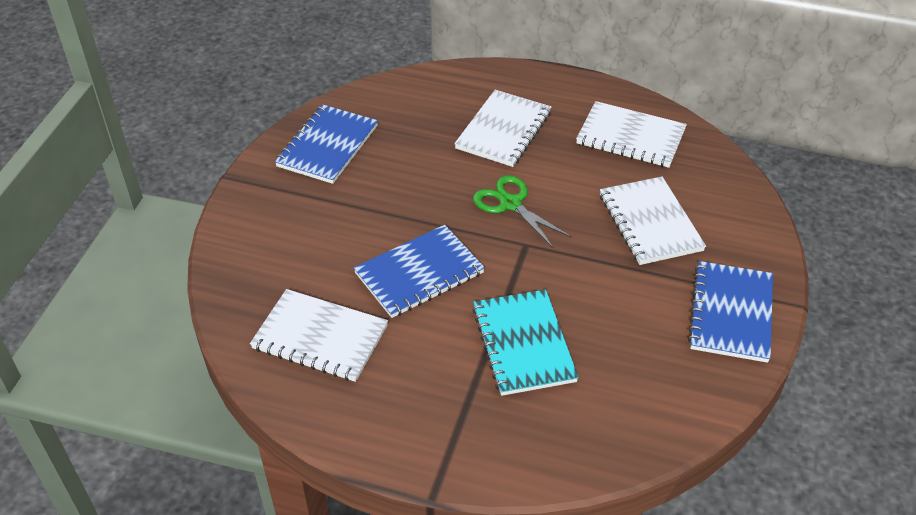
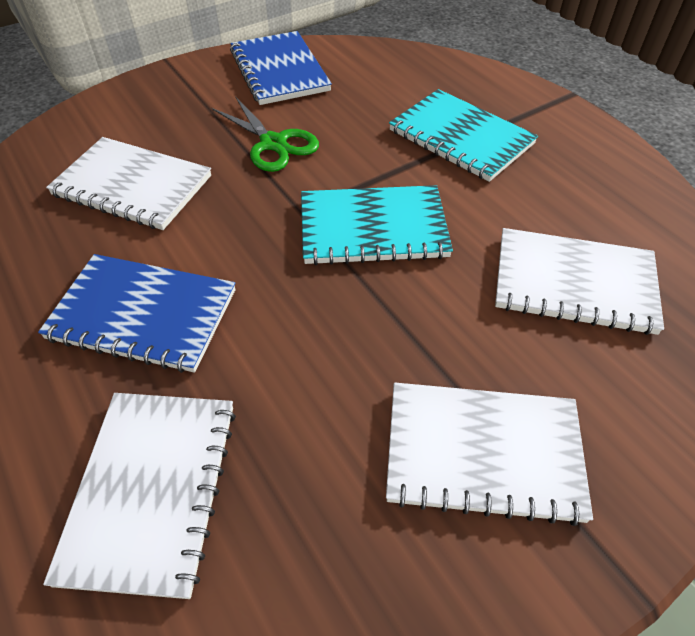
blue notebook: 3 -> 2
turquoise notebook: 1 -> 2

